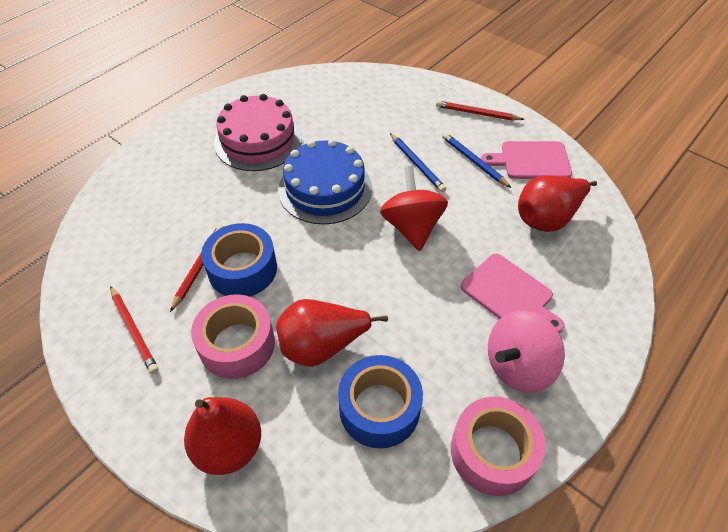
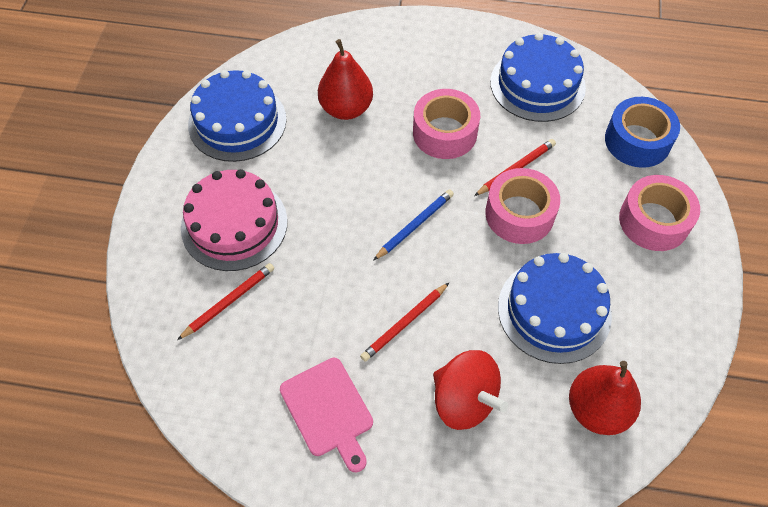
blue cake: 1 -> 3
blue pencil: 2 -> 1
blue tape: 2 -> 1
pink cutting board: 2 -> 1
pink spinning top: 1 -> 0
pink tape: 2 -> 3
red pear: 3 -> 2

